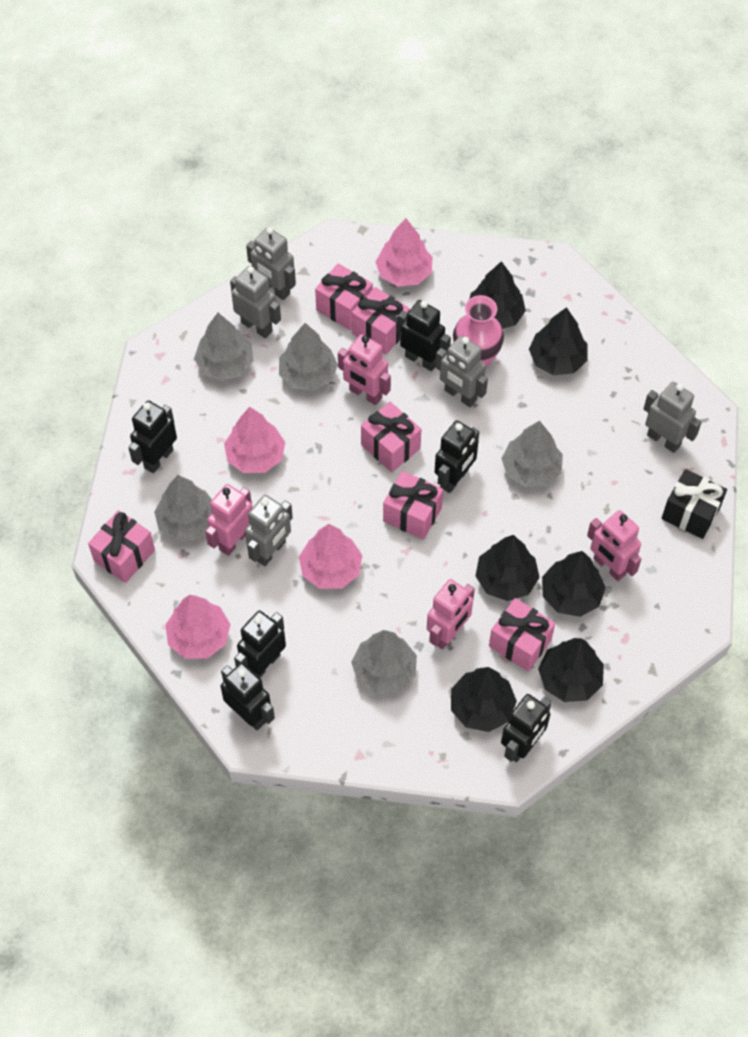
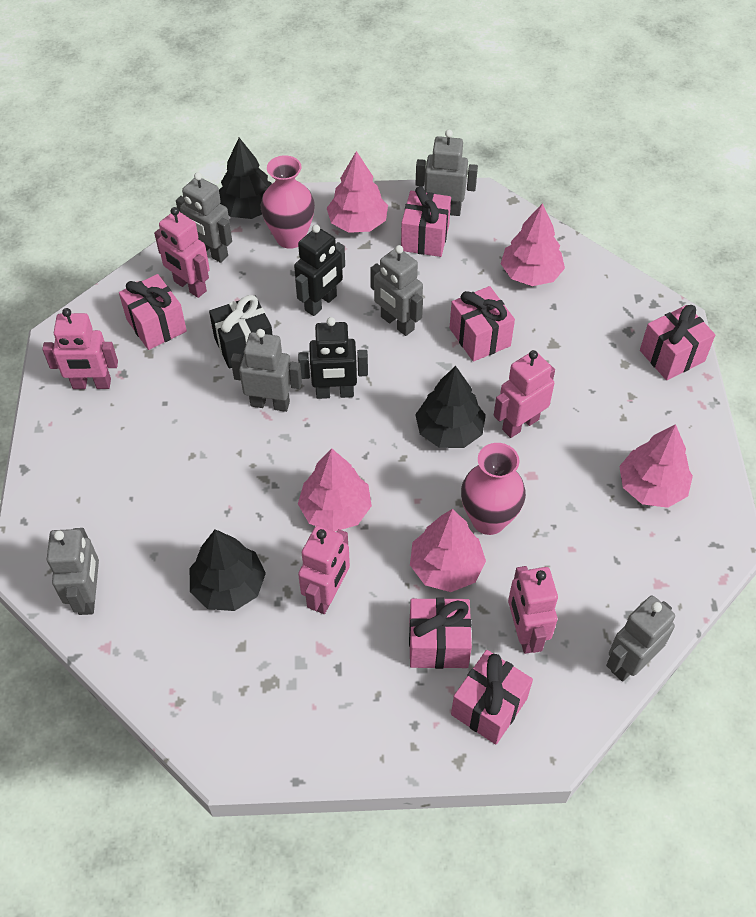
black robot: 6 -> 2
black tree: 6 -> 3
grey robot: 5 -> 6
grey tree: 5 -> 0
pink robot: 4 -> 5
pink tree: 4 -> 5
pink vase: 1 -> 2

